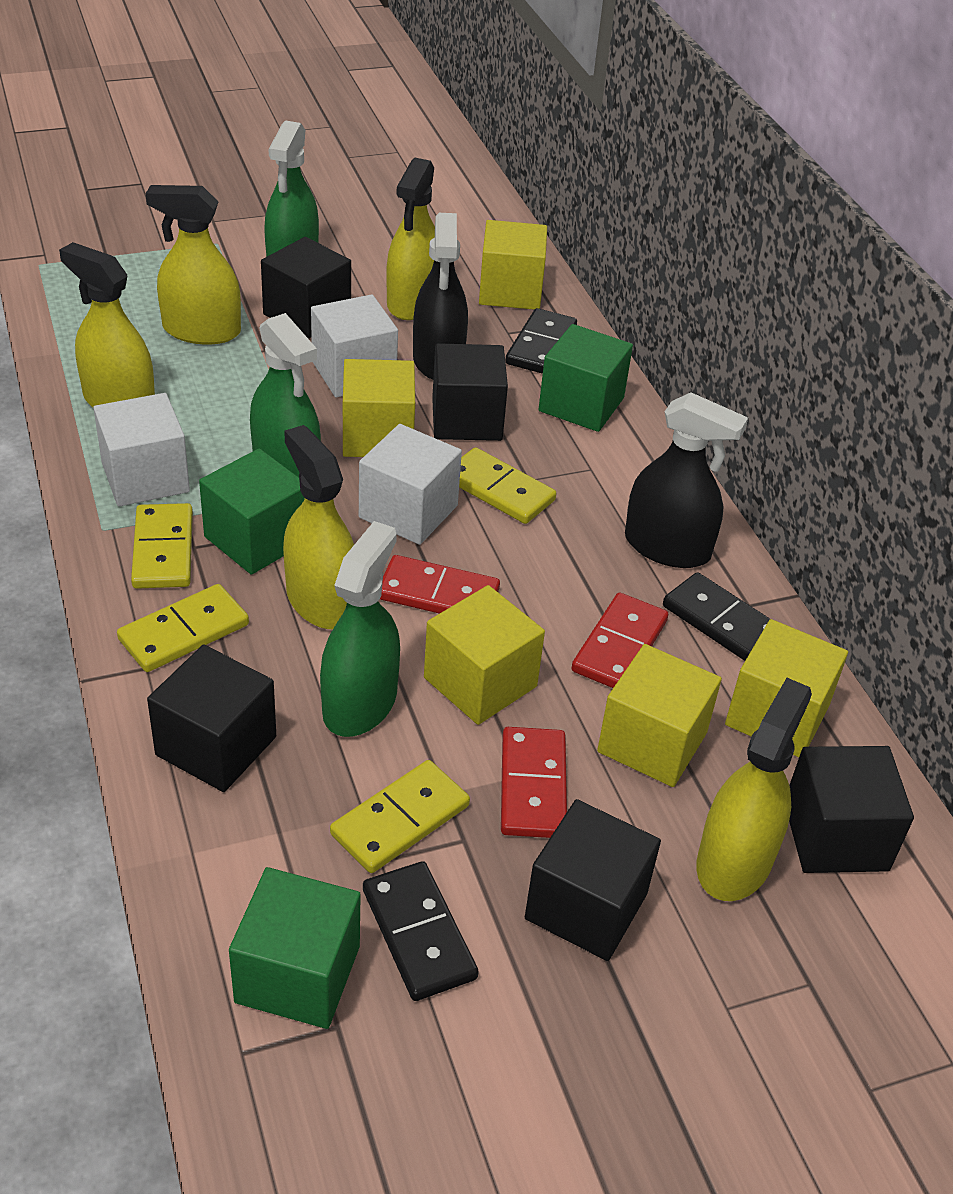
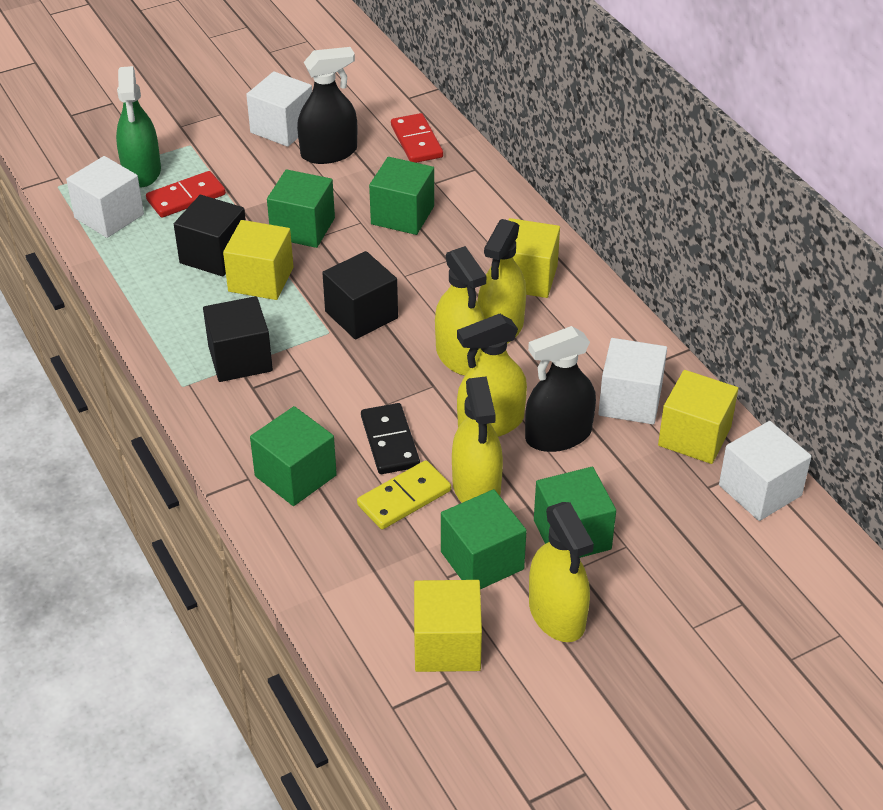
black cube: 5 -> 3
black domino: 3 -> 1
green cube: 3 -> 5
green spray bottle: 3 -> 1
red domino: 3 -> 2
white cube: 3 -> 4
yellow cube: 5 -> 4
yellow domino: 4 -> 1

